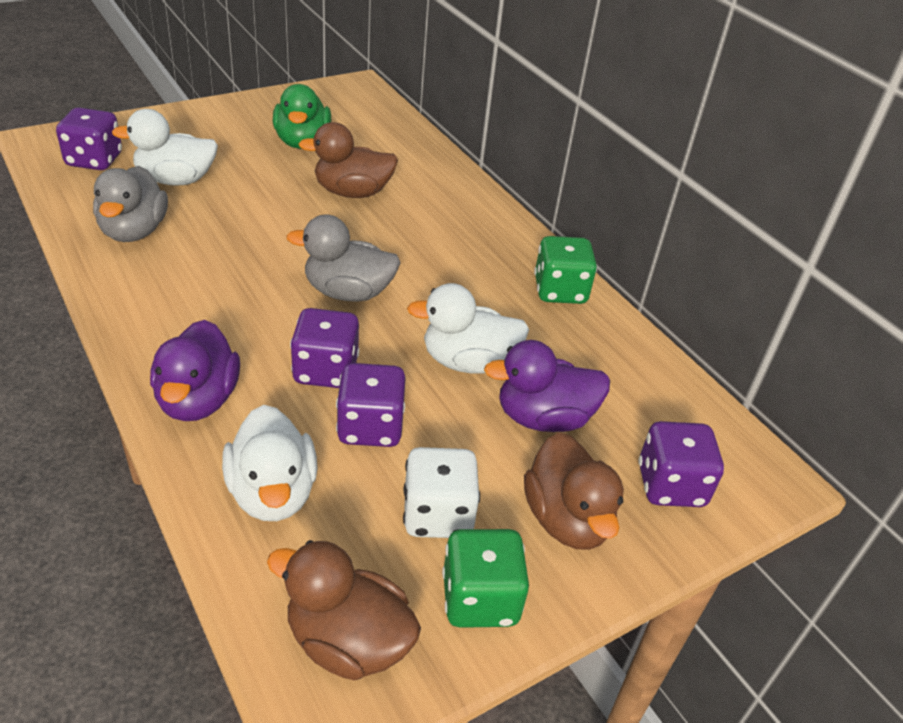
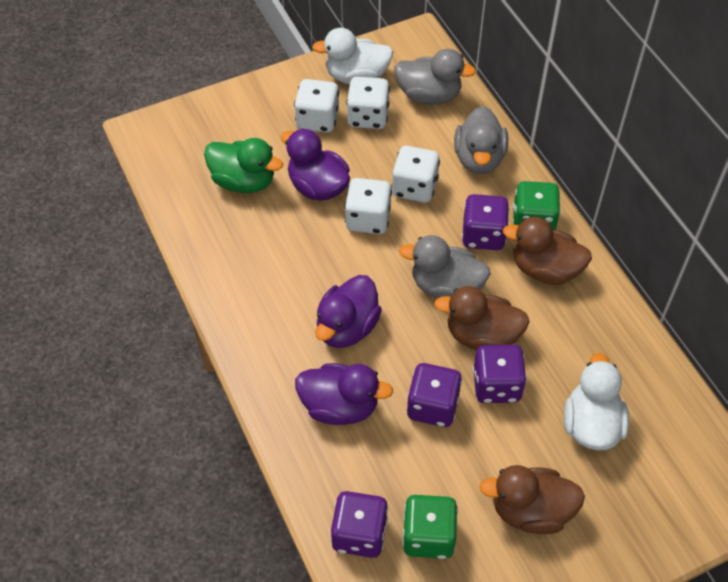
grey duck: 2 -> 3
purple duck: 2 -> 3
white dice: 1 -> 4
white duck: 3 -> 2

